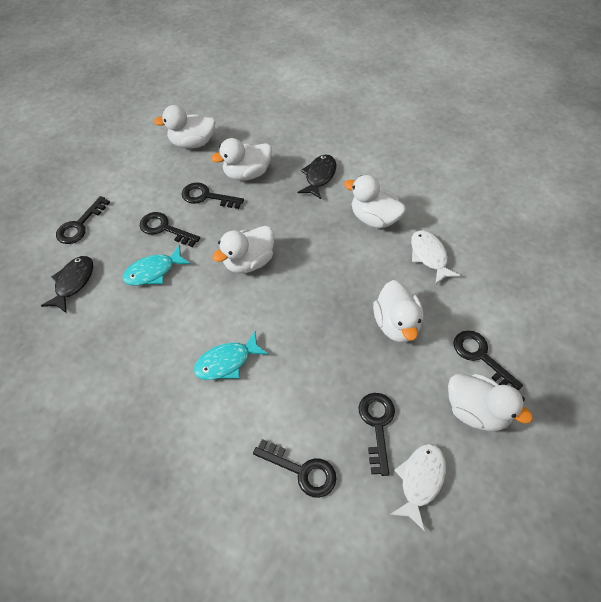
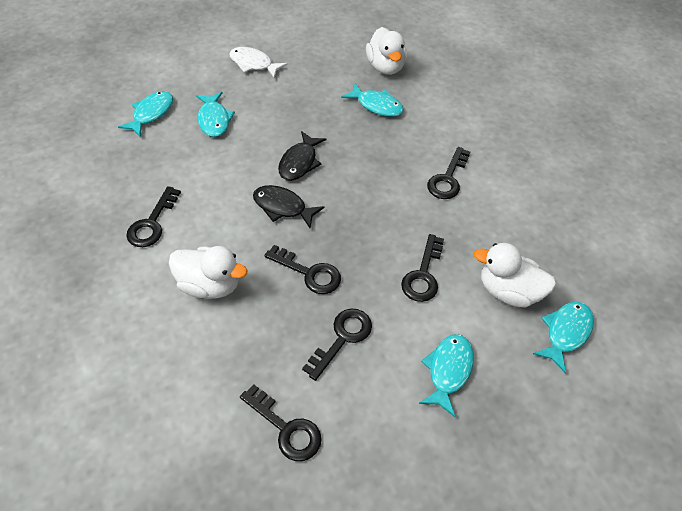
turquoise fish: 2 -> 5
white duck: 6 -> 3
white fish: 2 -> 1

